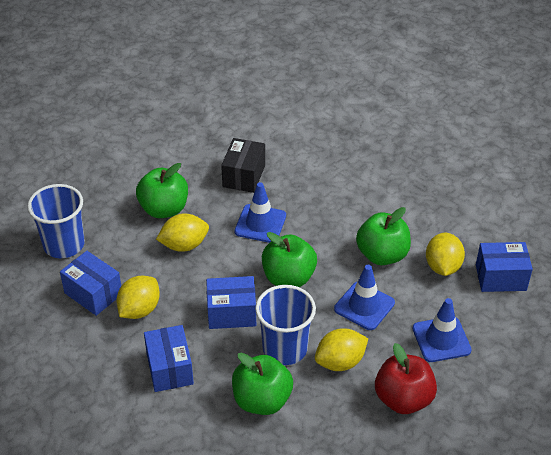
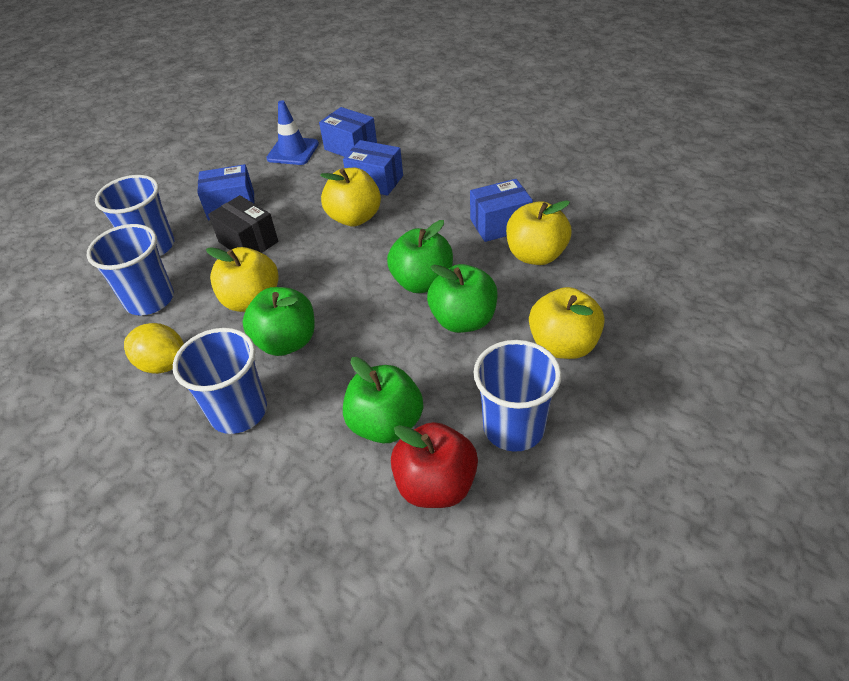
blue cup: 2 -> 4
blue traffic cone: 3 -> 1
yellow apple: 0 -> 4
yellow lemon: 4 -> 1

